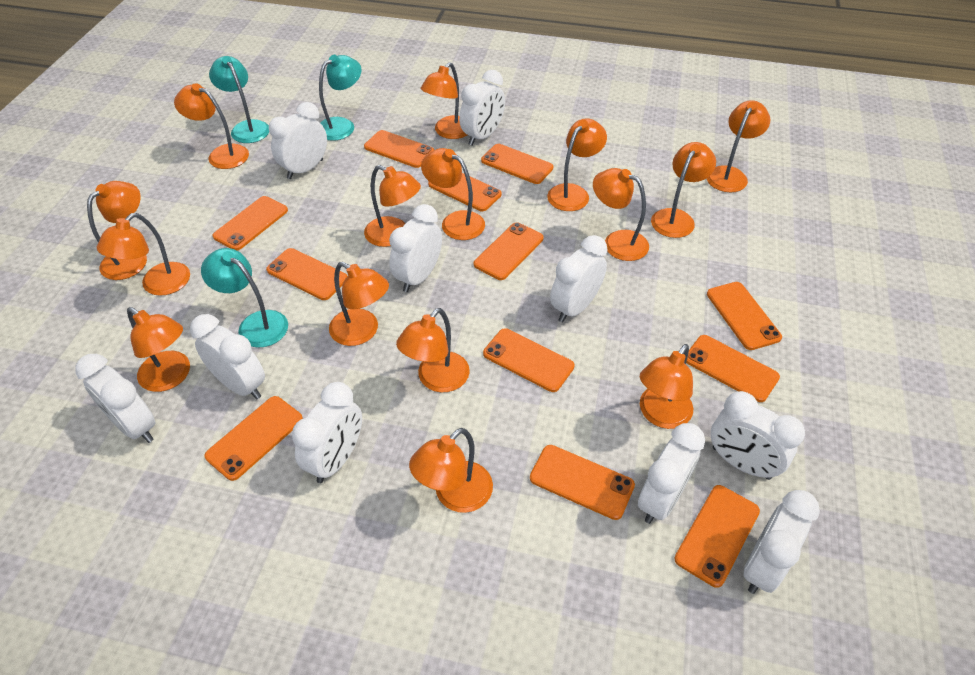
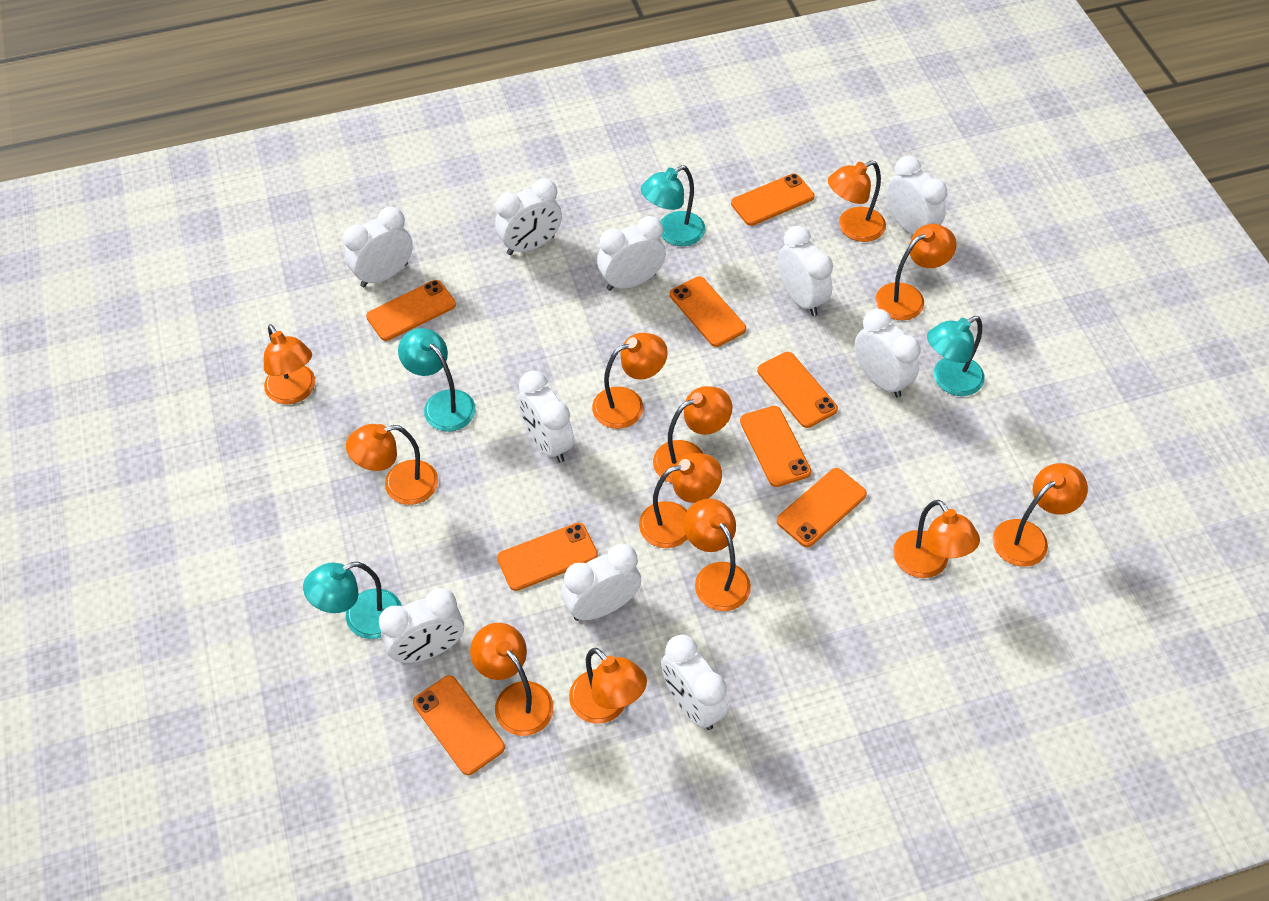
orange lamp: 15 -> 12
orange phone: 12 -> 8
turquoise lamp: 3 -> 4

